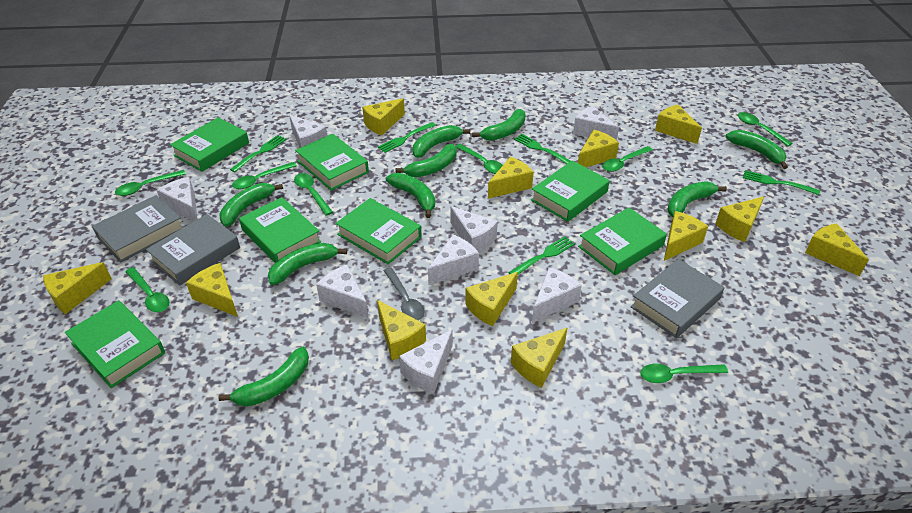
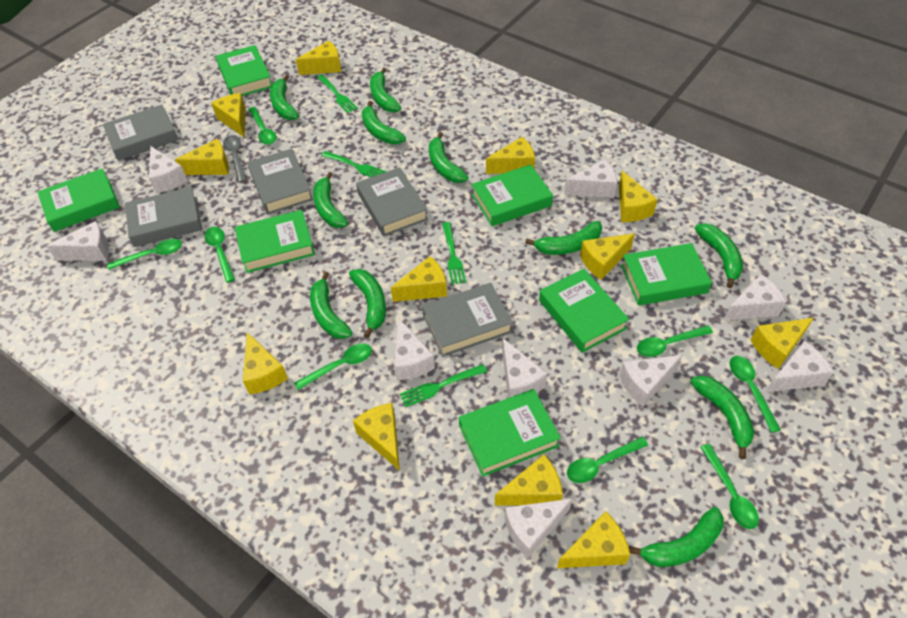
green banana: 9 -> 11
green fork: 5 -> 4
grey book: 3 -> 5
white cheese: 8 -> 9

